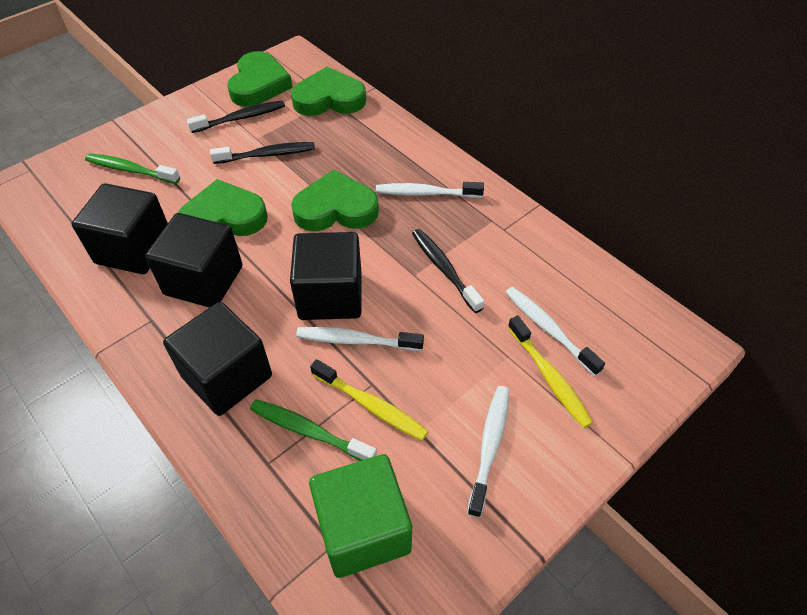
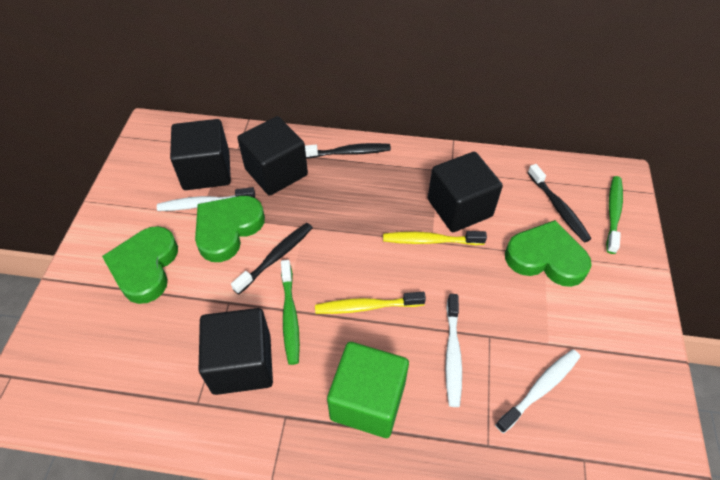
green heart: 4 -> 3
white toothbrush: 4 -> 3

